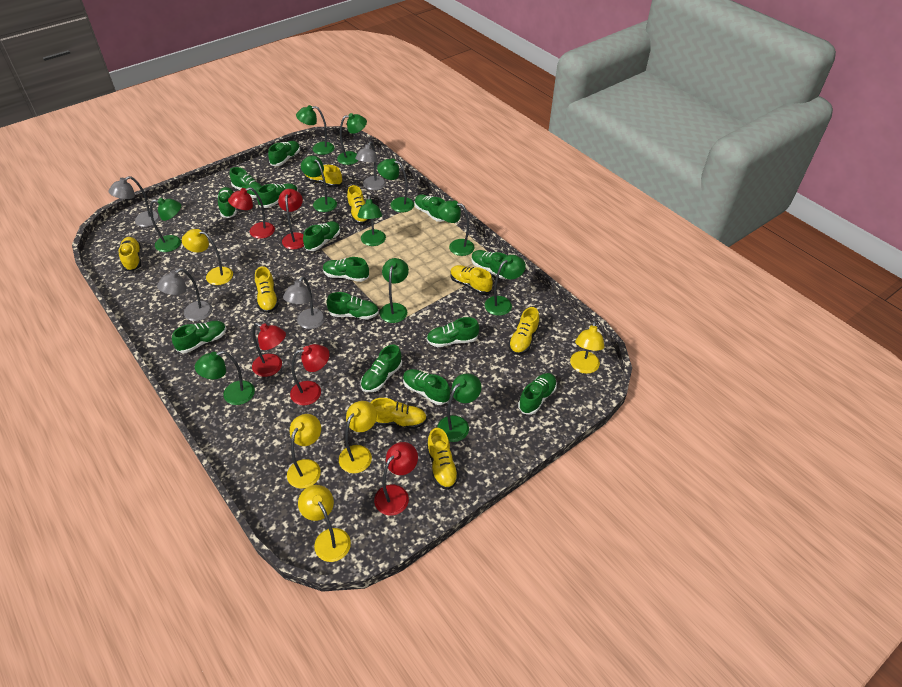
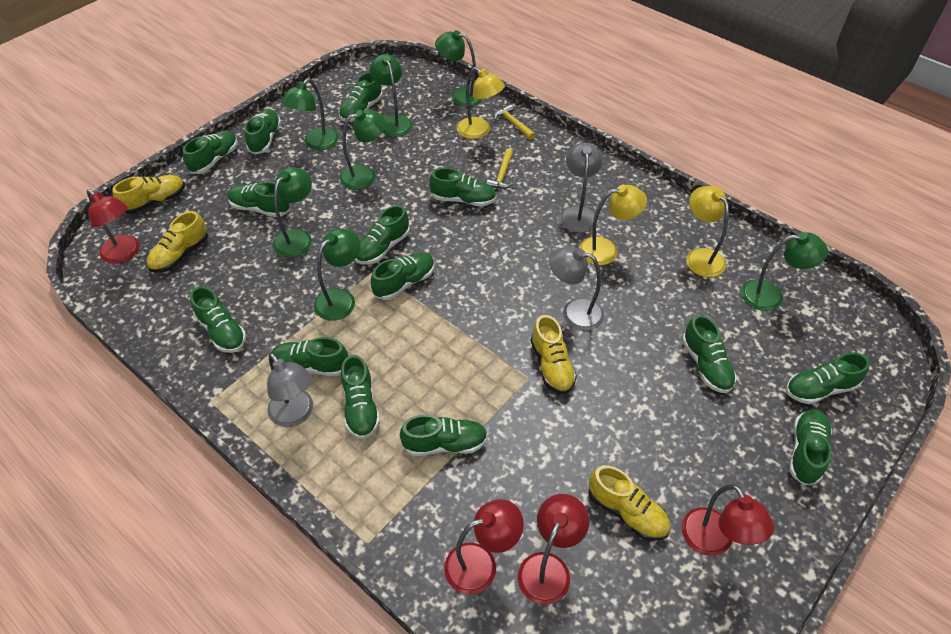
green lamp: 11 -> 7
grey lamp: 4 -> 3
red lamp: 5 -> 4
yellow hammer: 0 -> 2
yellow lamp: 5 -> 3
yellow shoe: 8 -> 4

